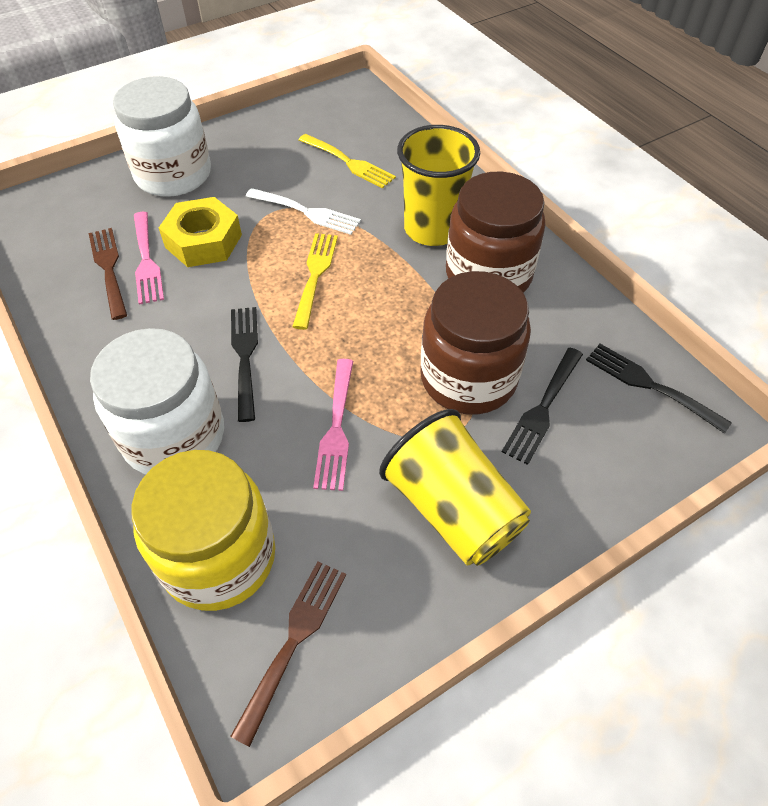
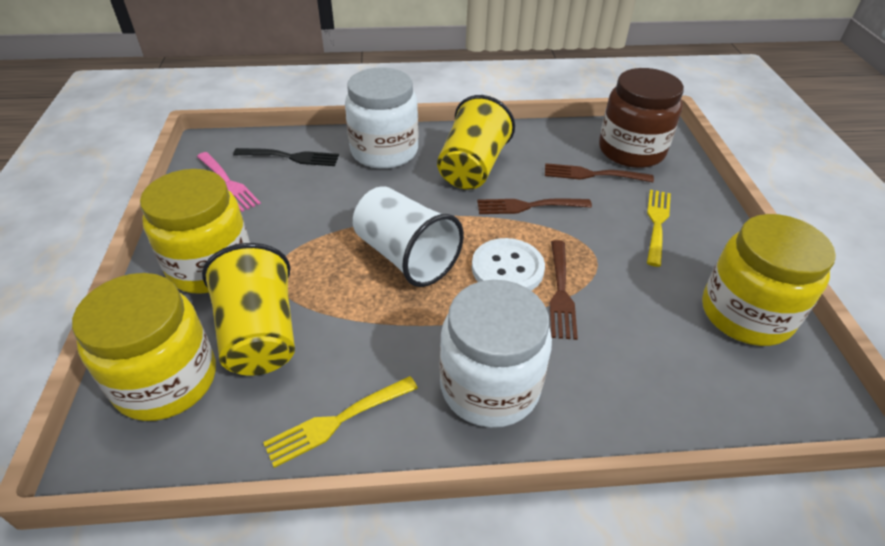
black fork: 3 -> 1
brown fork: 2 -> 3
brown jar: 2 -> 1
pink fork: 2 -> 1
white button: 0 -> 1
white cup: 0 -> 1
white fork: 1 -> 0
yellow jar: 1 -> 3
yellow nut: 1 -> 0

